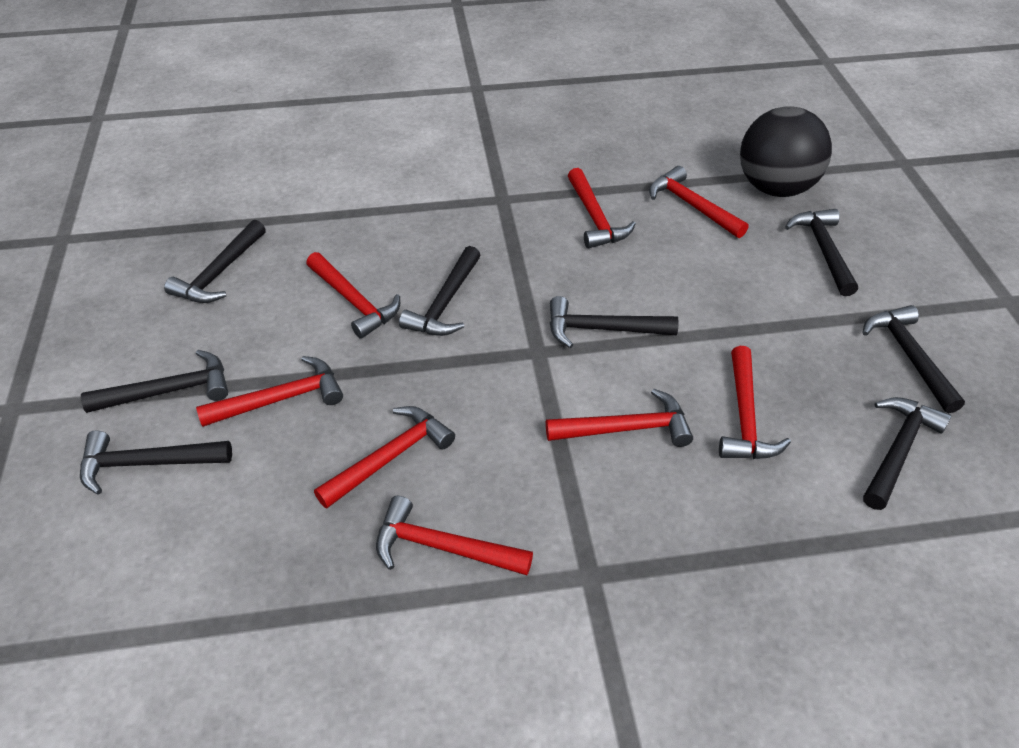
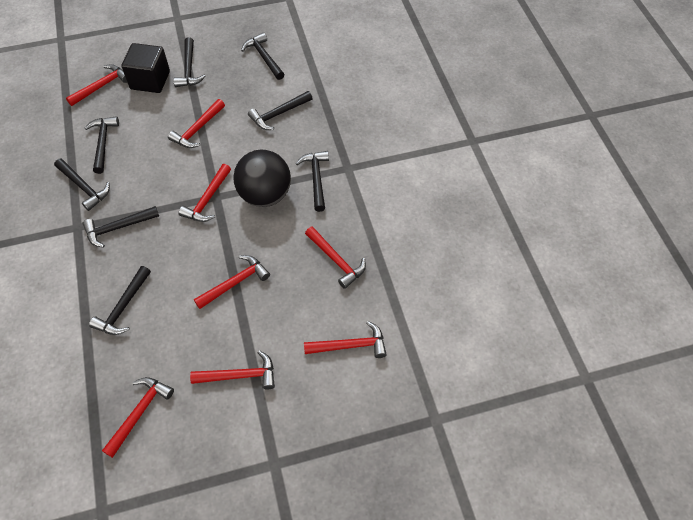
black cube: 0 -> 1

